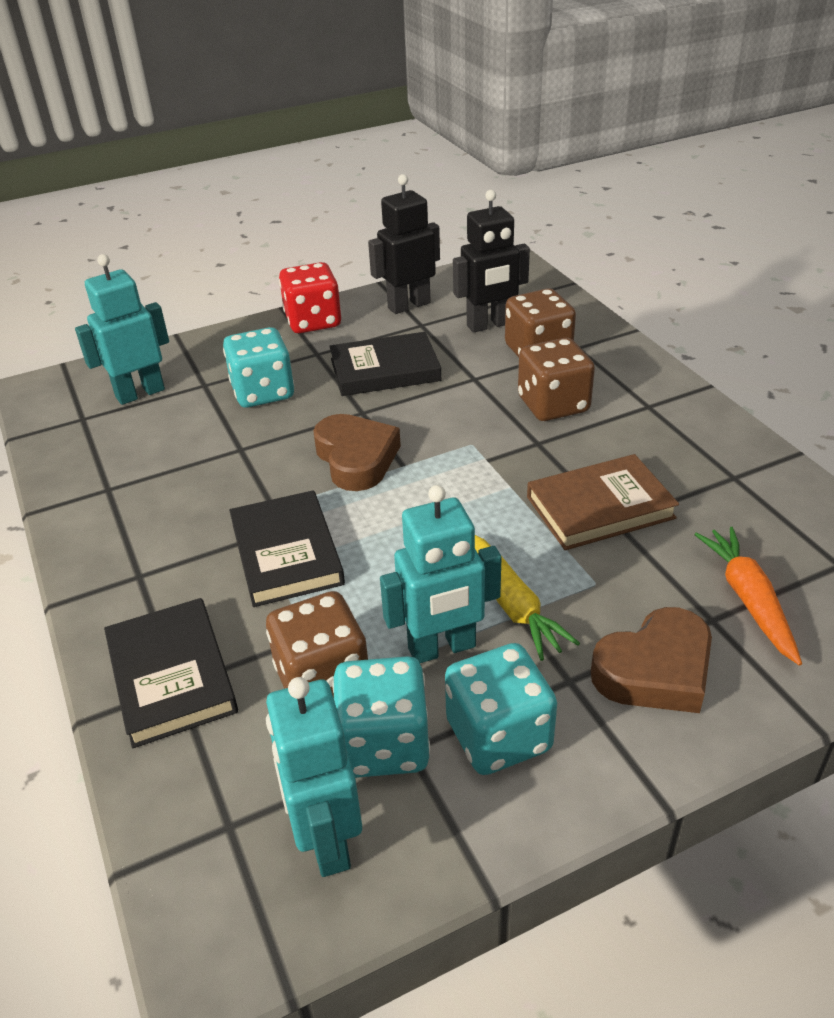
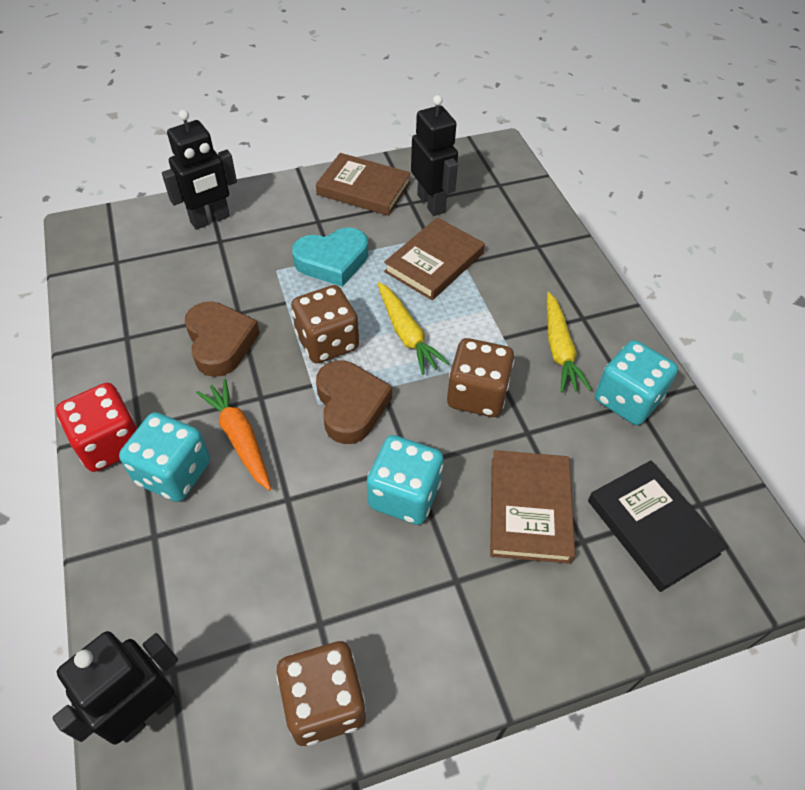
black book: 3 -> 1
black robot: 2 -> 3
brown book: 1 -> 3
turquoise heart: 0 -> 1
turquoise robot: 3 -> 0
yellow carrot: 1 -> 2

